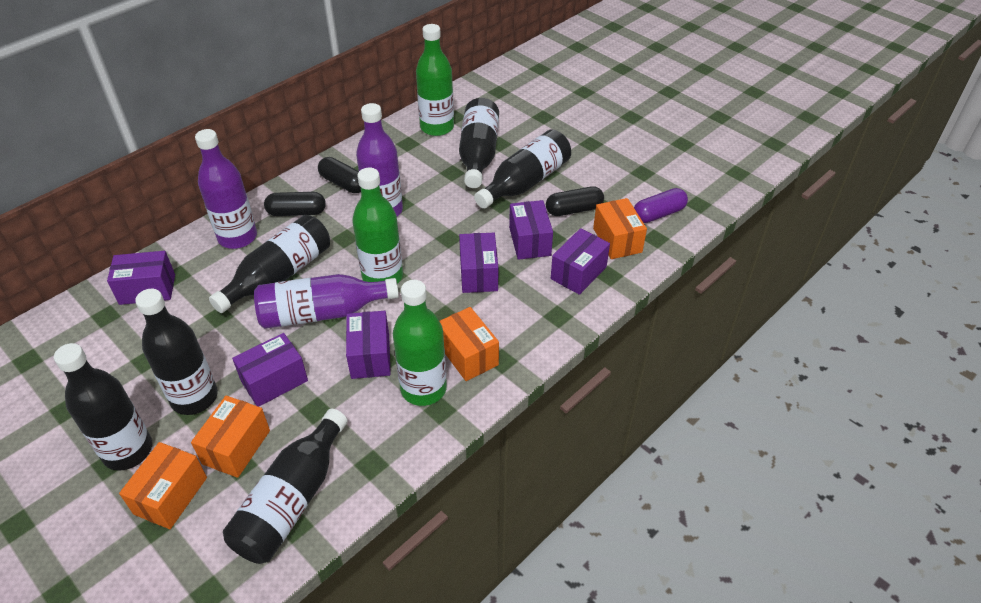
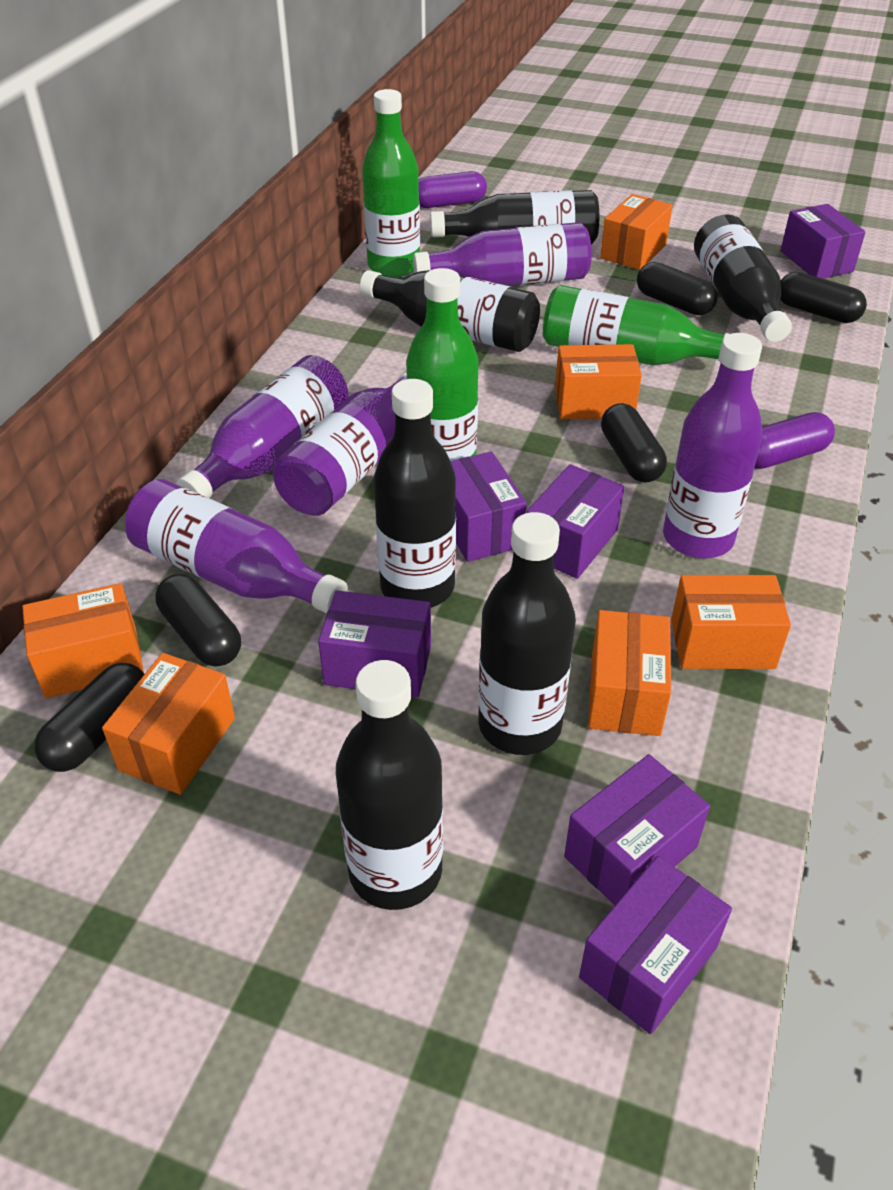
black capsule: 3 -> 5
orange box: 4 -> 6
purple bottle: 3 -> 5
purple capsule: 1 -> 2

